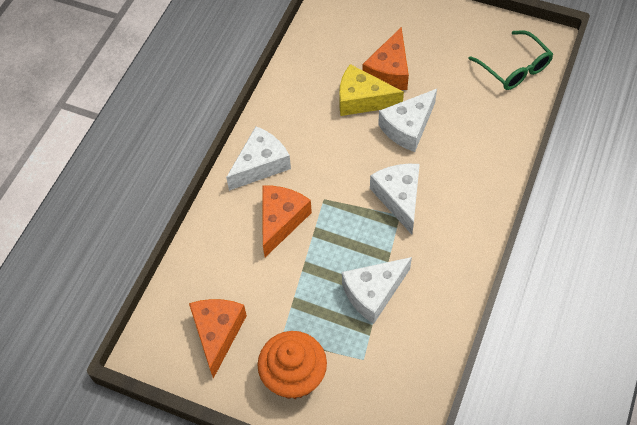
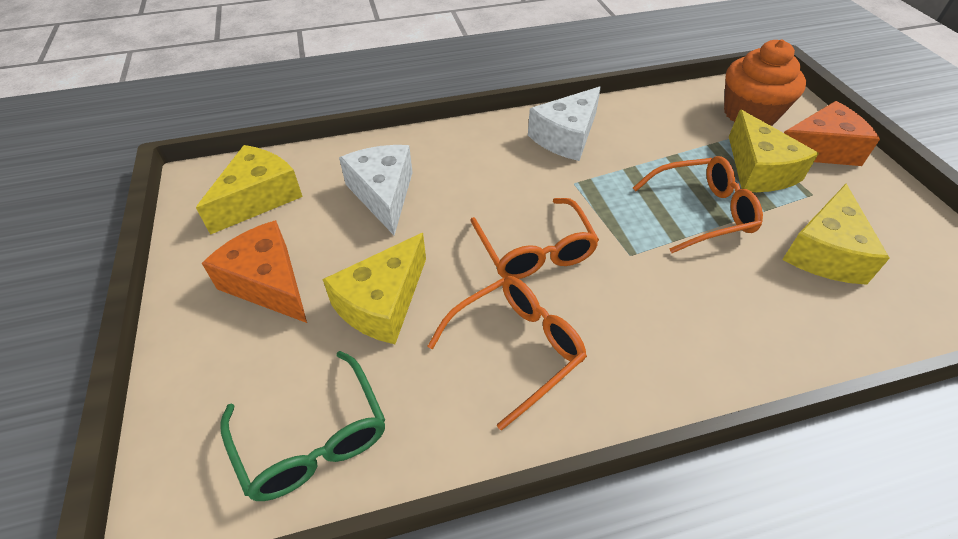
orange cheese: 3 -> 2
orange glasses: 0 -> 3
white cheese: 4 -> 2
yellow cheese: 1 -> 4

